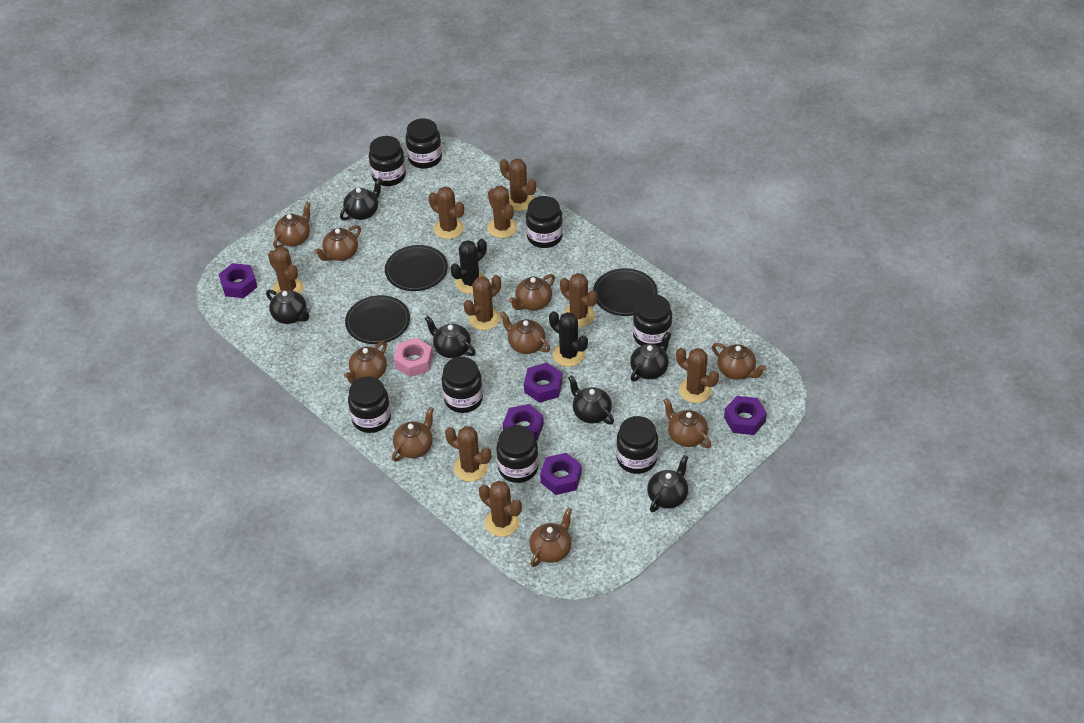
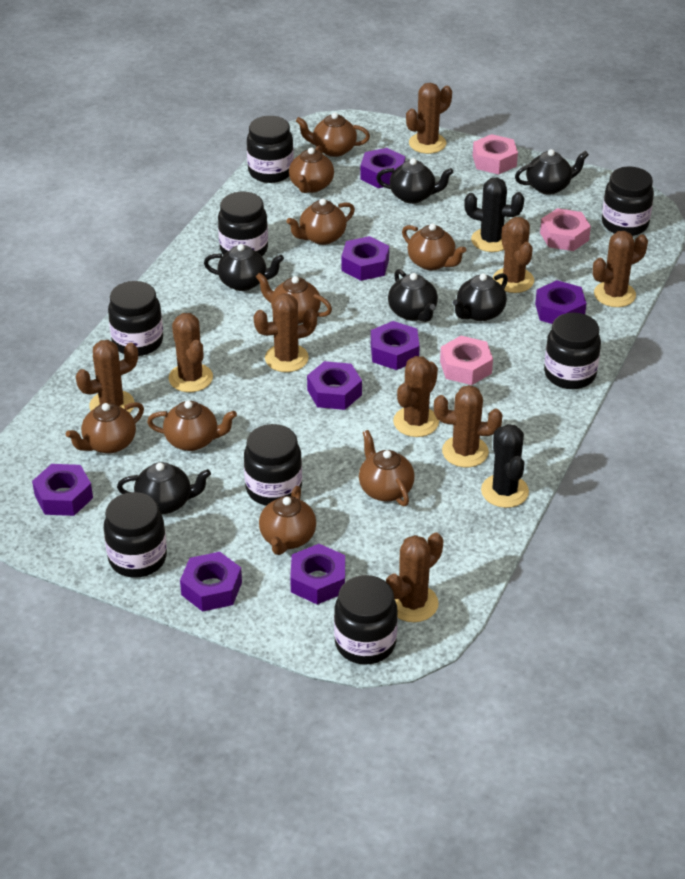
black plate: 3 -> 0
pink nut: 1 -> 3
purple nut: 5 -> 8

